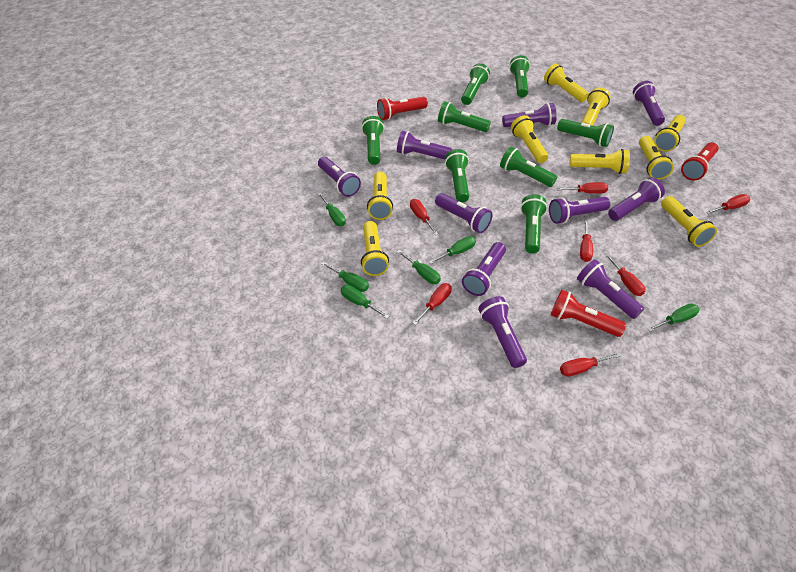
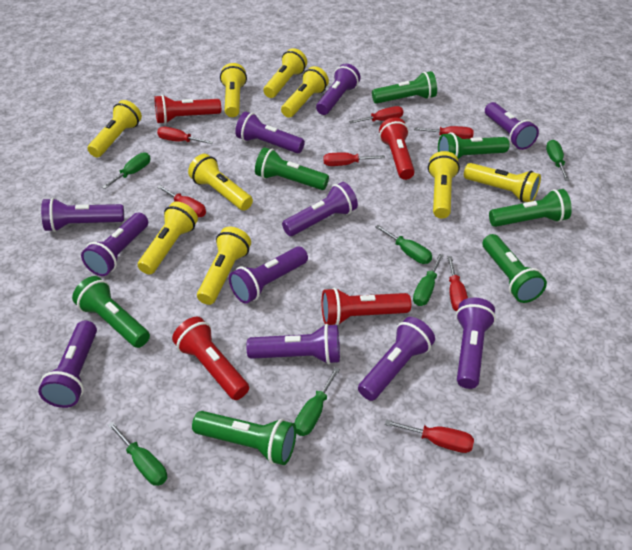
green flashlight: 8 -> 7
purple flashlight: 10 -> 11
red flashlight: 3 -> 4

